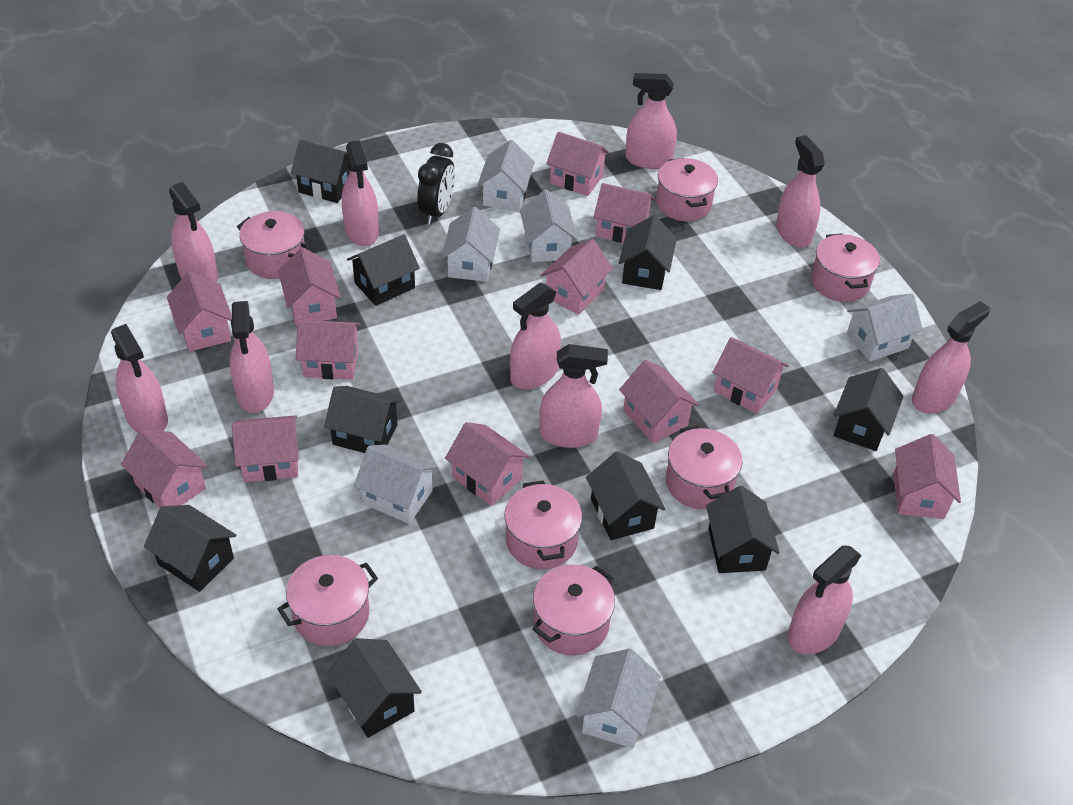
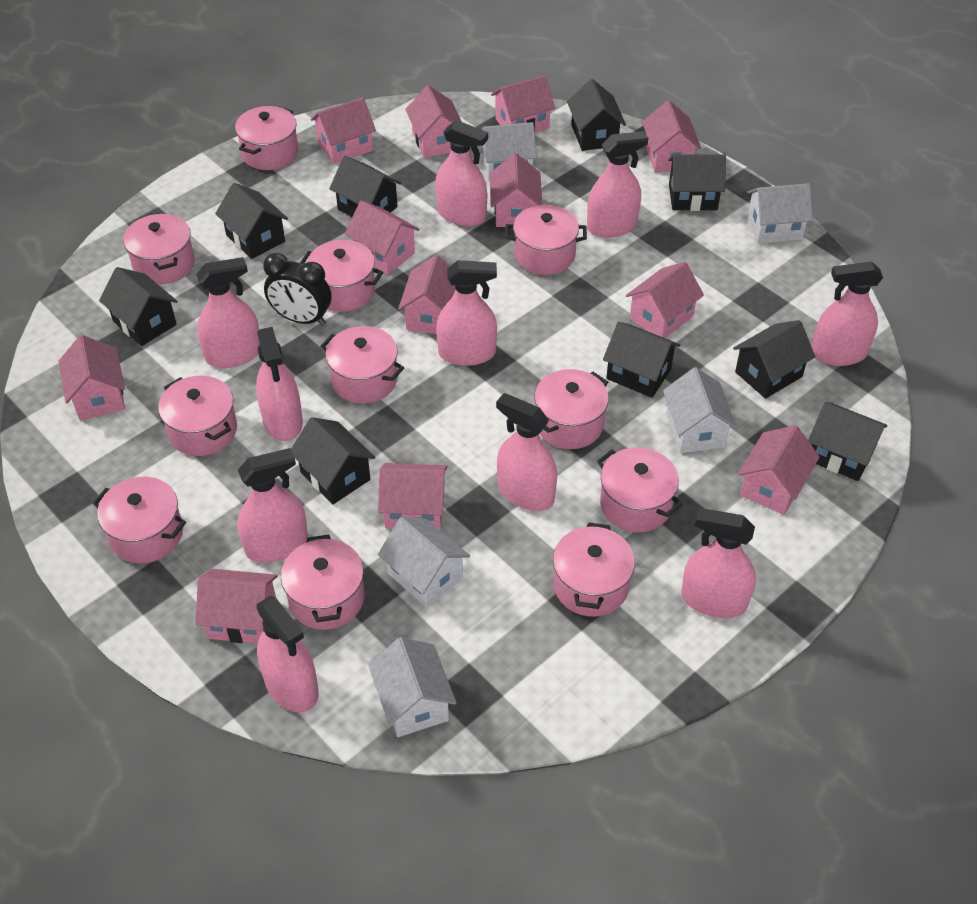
pink pot: 7 -> 11
white house: 6 -> 5

